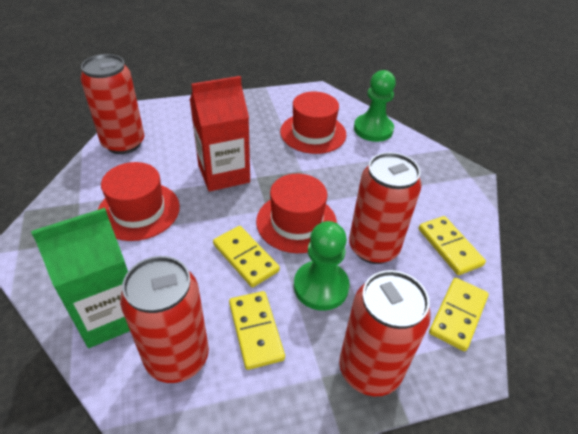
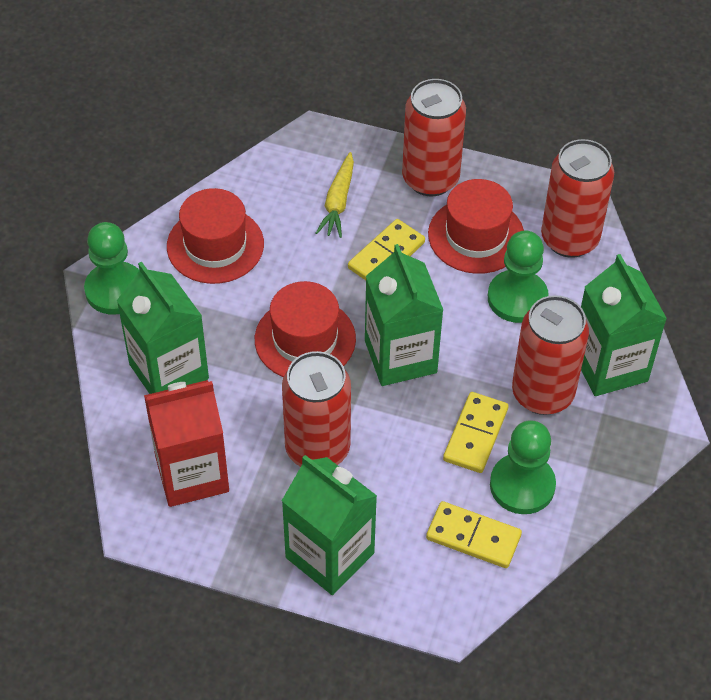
green carton: 1 -> 4
green pawn: 2 -> 3
yellow carrot: 0 -> 1
yellow domino: 4 -> 3

